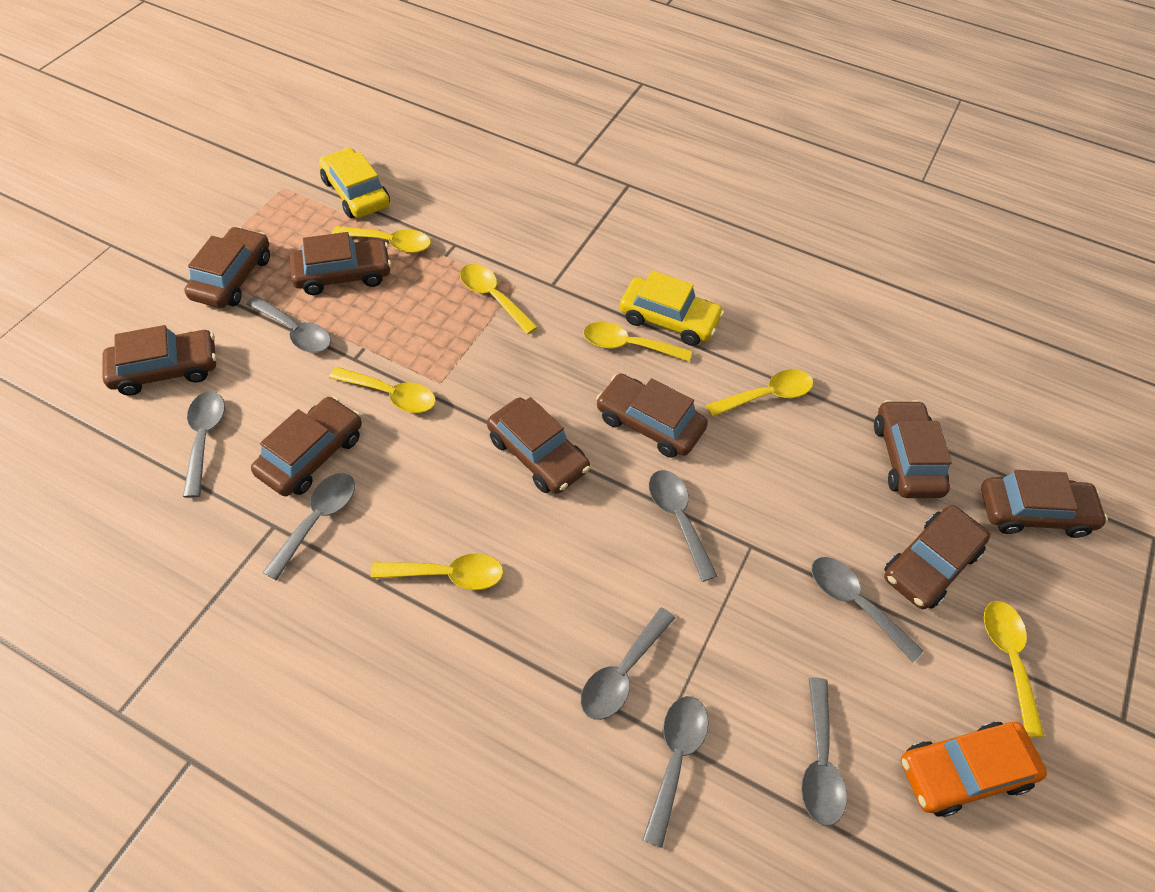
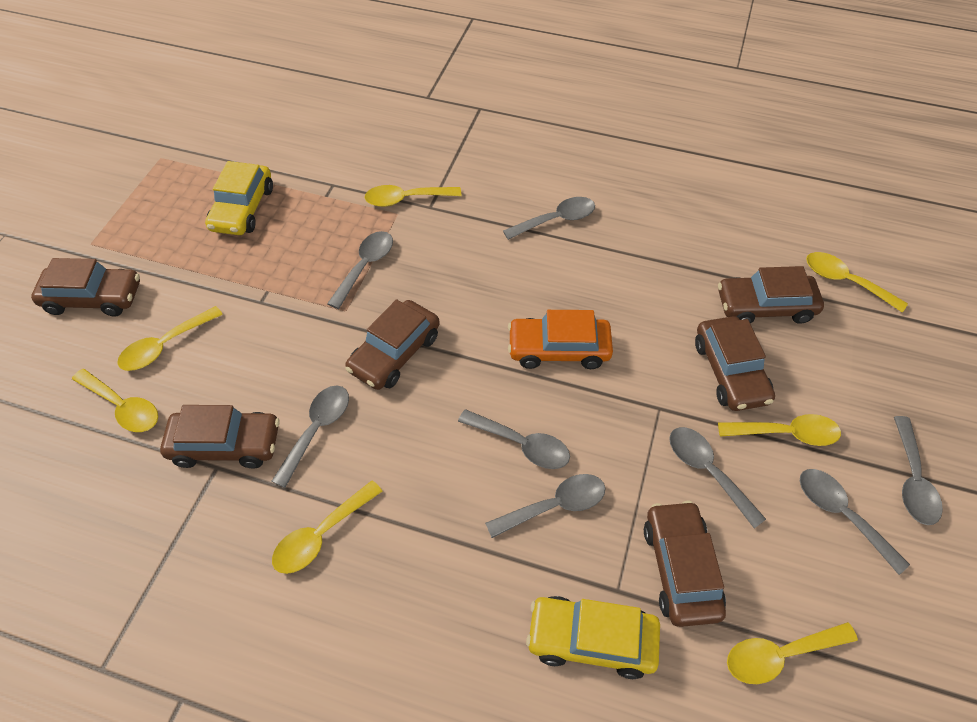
brown car: 9 -> 6

